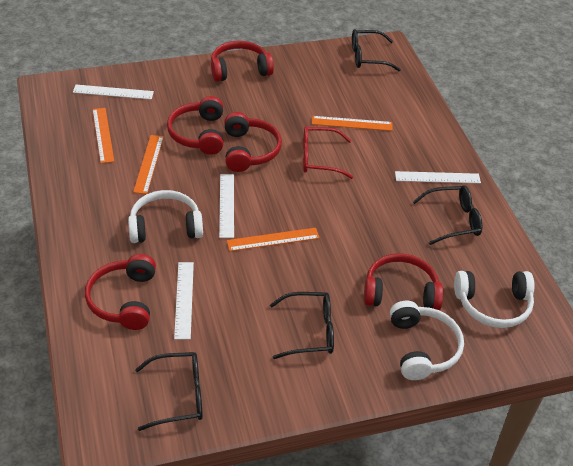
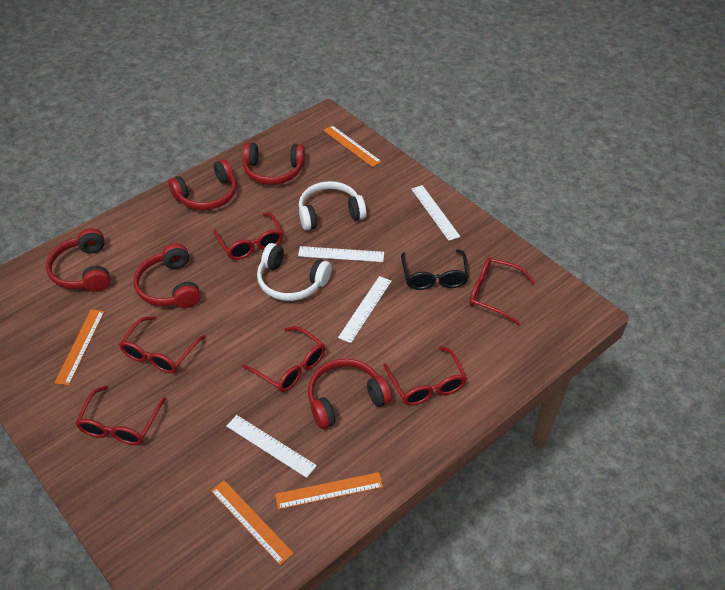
black glasses: 4 -> 1
red glasses: 1 -> 6
white headphones: 3 -> 2

